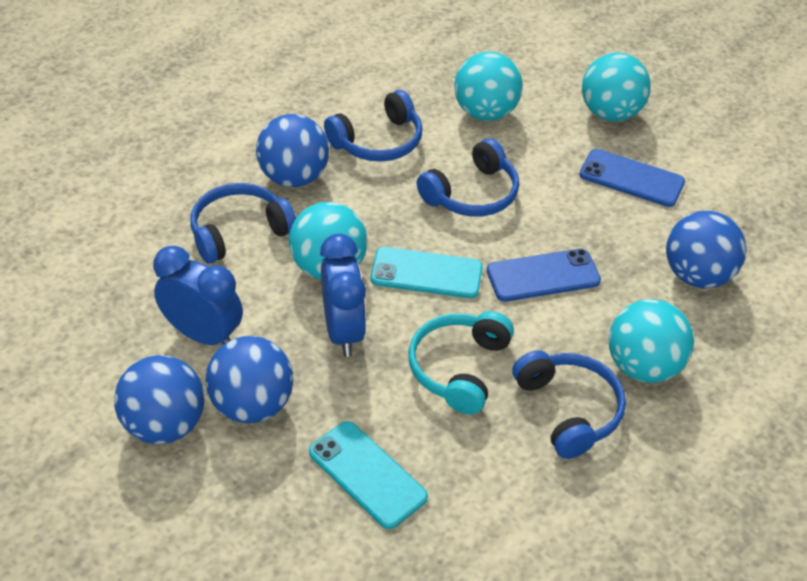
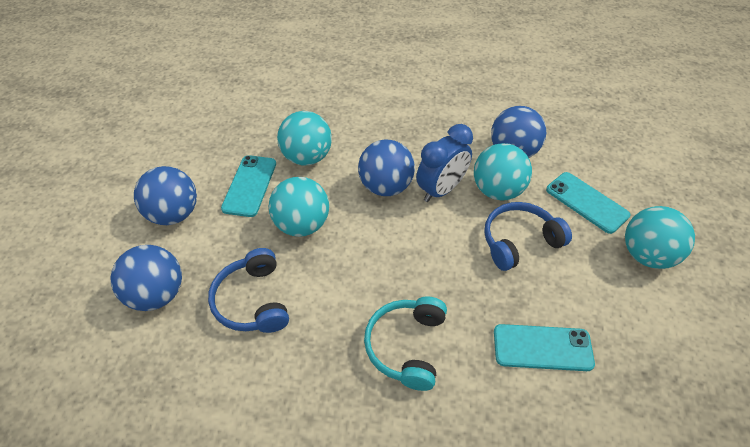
blue clock: 2 -> 1
blue headphones: 4 -> 2
blue phone: 2 -> 0
turquoise phone: 2 -> 3

